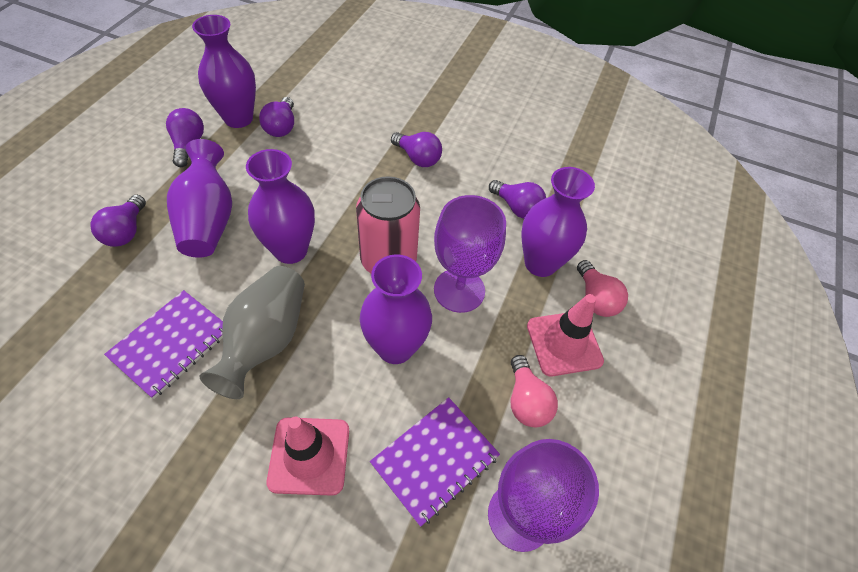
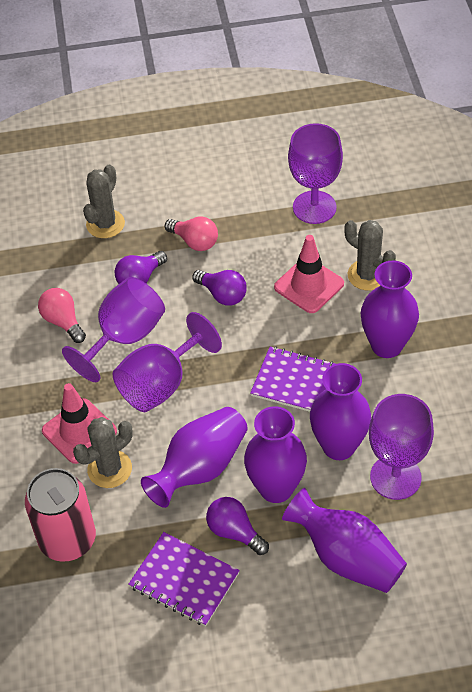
grey cactus: 0 -> 3
grey vase: 1 -> 0
purple goblet: 2 -> 4
purple light bulb: 5 -> 3

